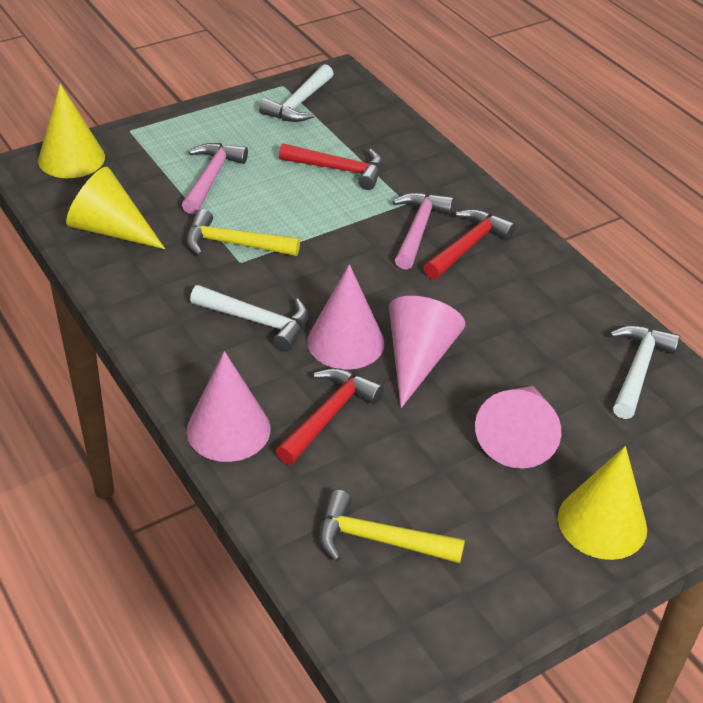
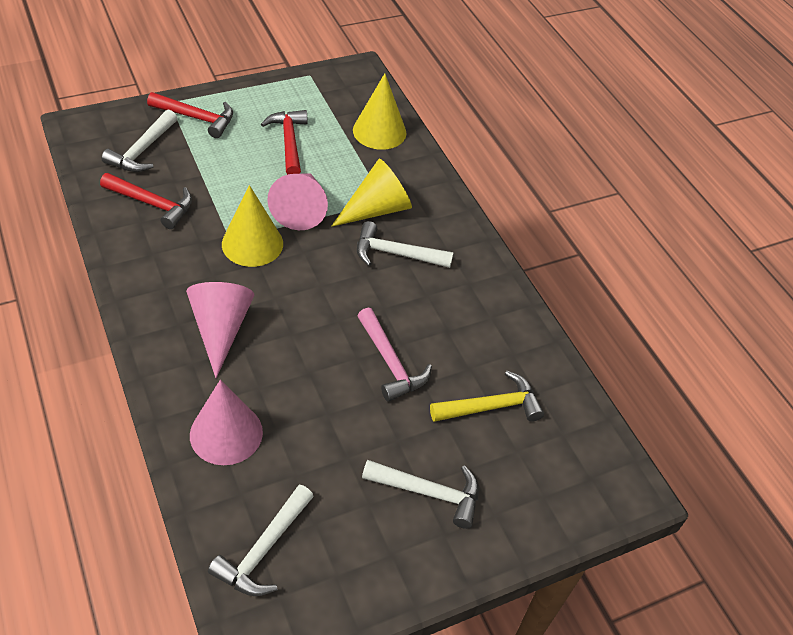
pink cone: 4 -> 3
pink hammer: 2 -> 1
white hammer: 3 -> 4
yellow hammer: 2 -> 1

